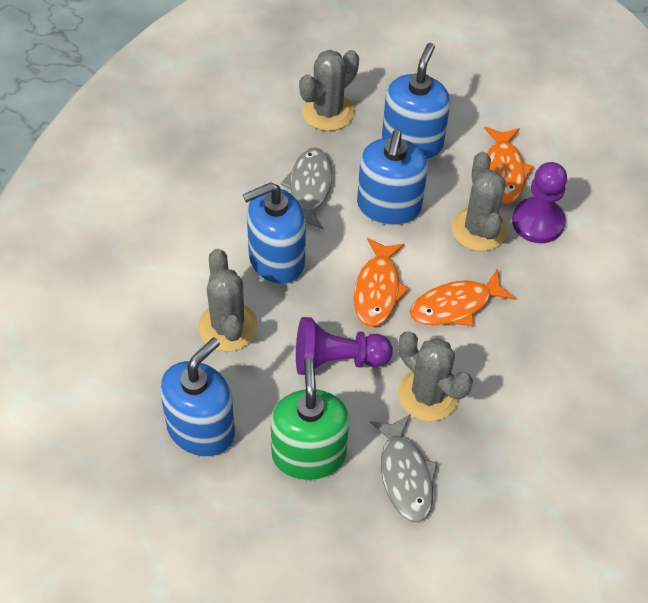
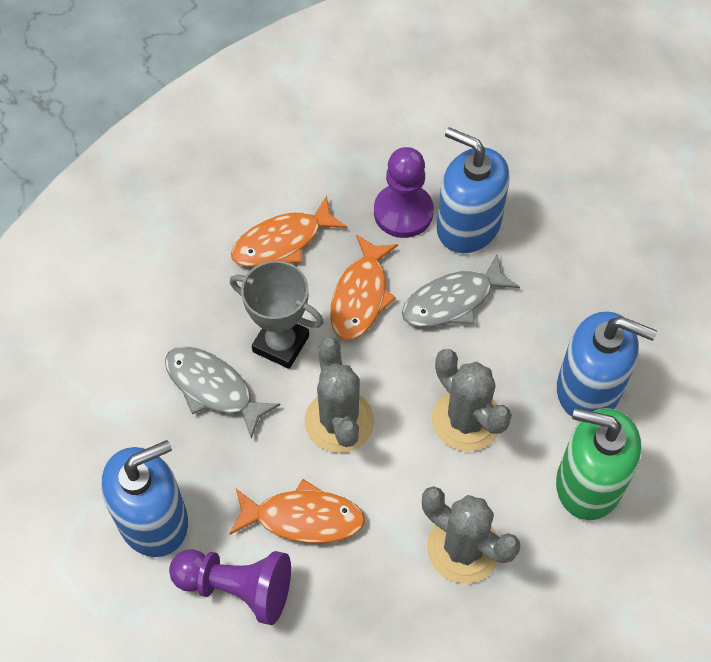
blue soap dispenser: 4 -> 3
grey cactus: 4 -> 3
grey trophy: 0 -> 1

